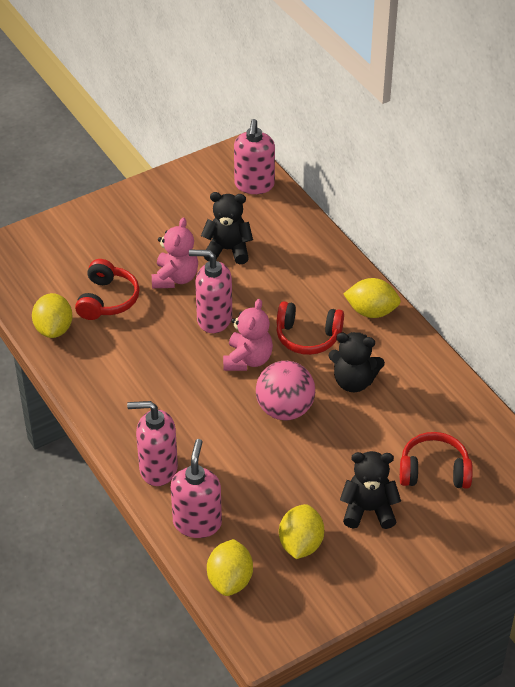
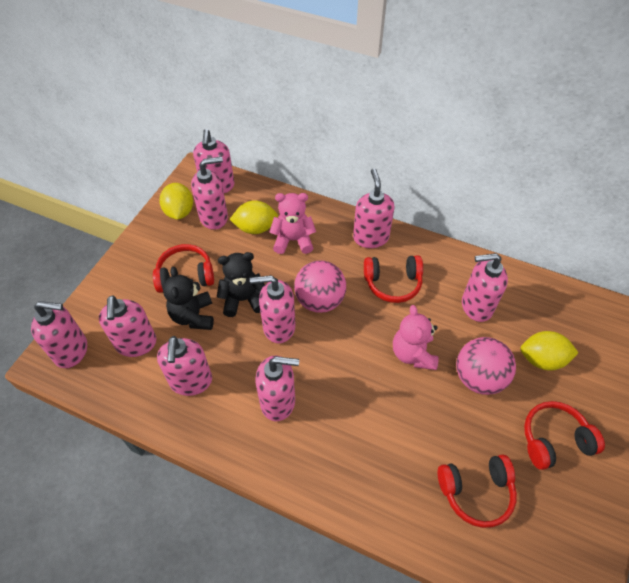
black teddy bear: 3 -> 2
pink ball: 1 -> 2
pink soap dispenser: 4 -> 9
red headphones: 3 -> 4
yellow lemon: 4 -> 3

